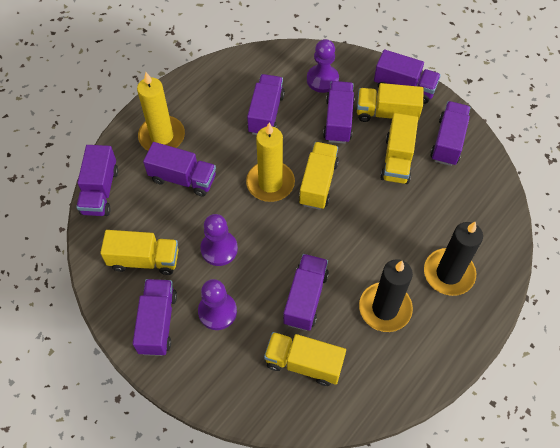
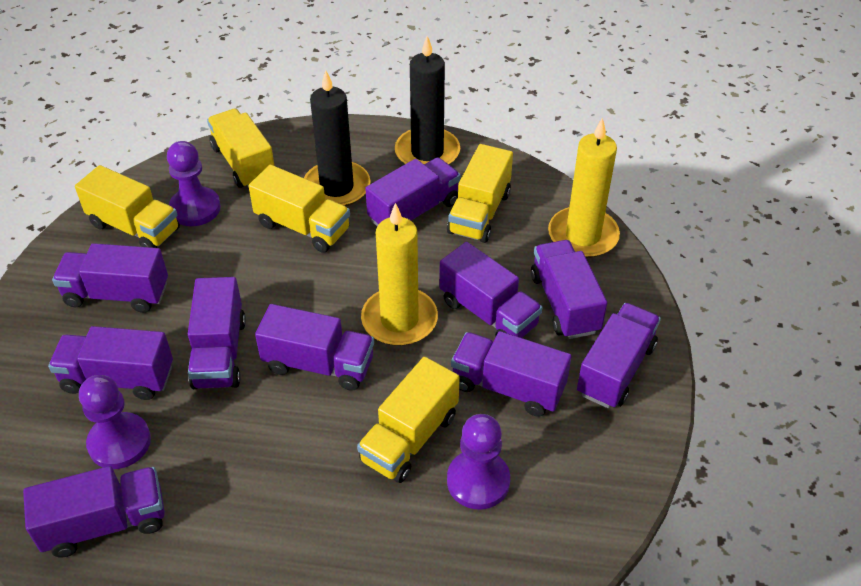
purple truck: 8 -> 10

